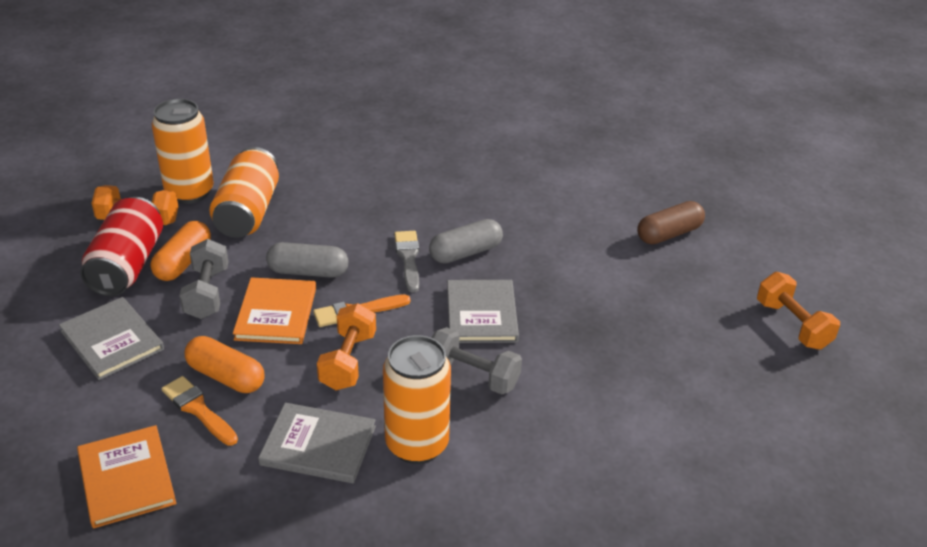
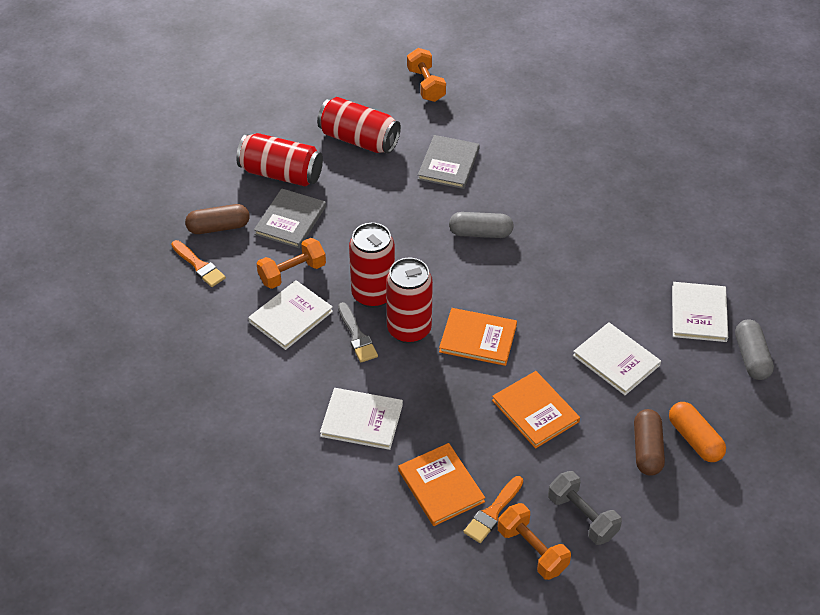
brown capsule: 1 -> 2
grey book: 3 -> 2
grey dumbbell: 2 -> 1
orange book: 2 -> 3
orange can: 3 -> 0
orange capsule: 2 -> 1
red can: 1 -> 4
white book: 0 -> 4

